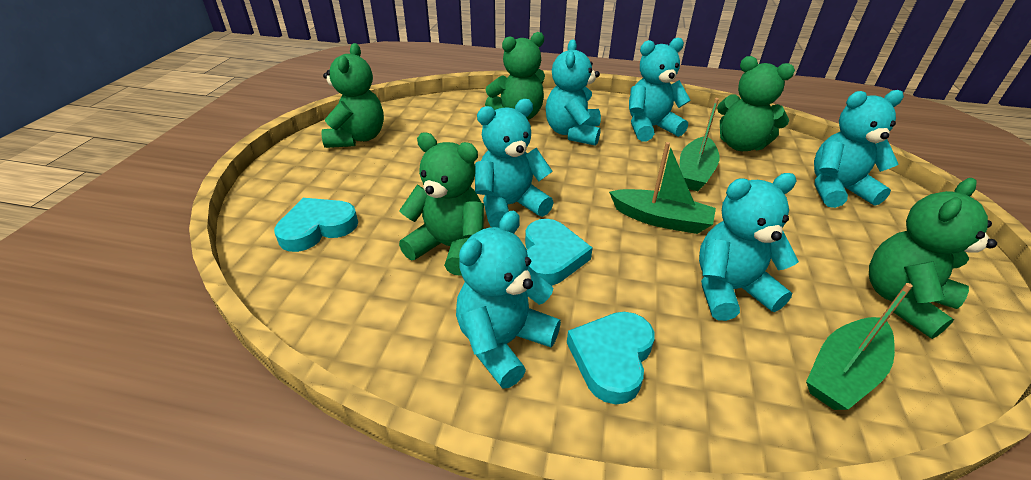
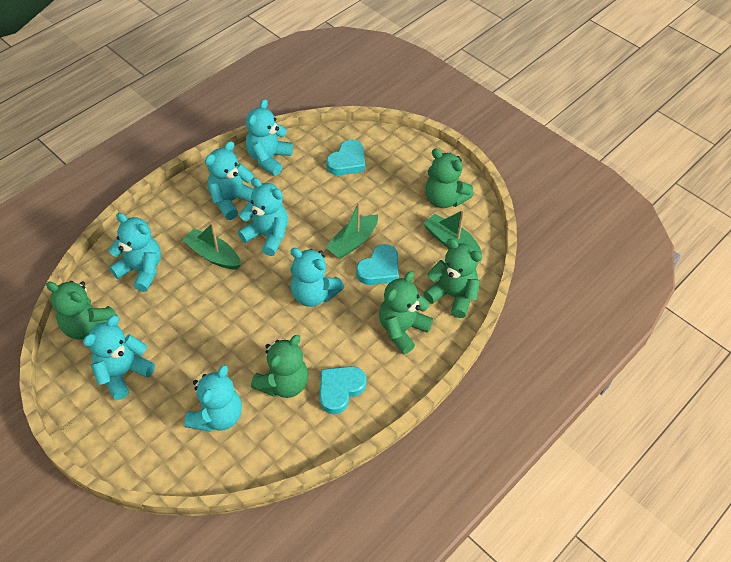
turquoise teddy bear: 6 -> 7

